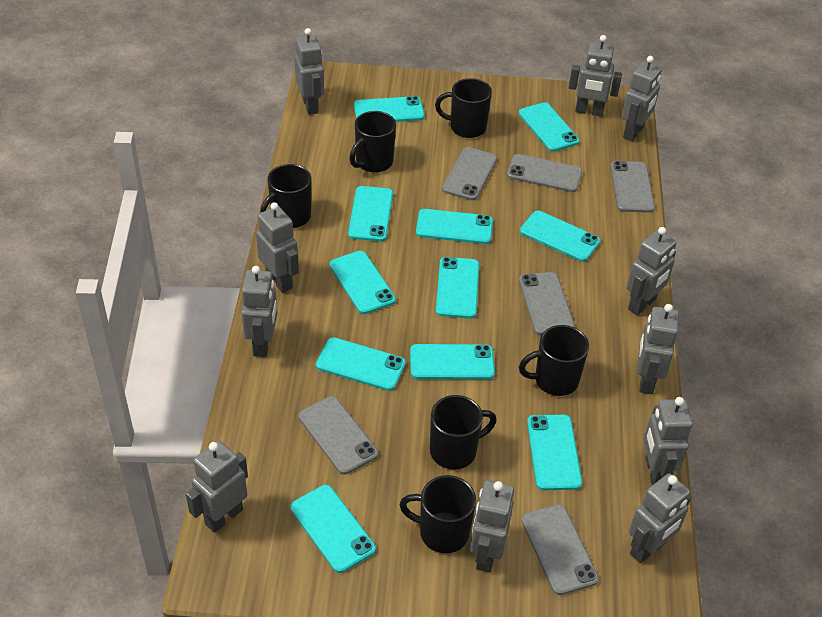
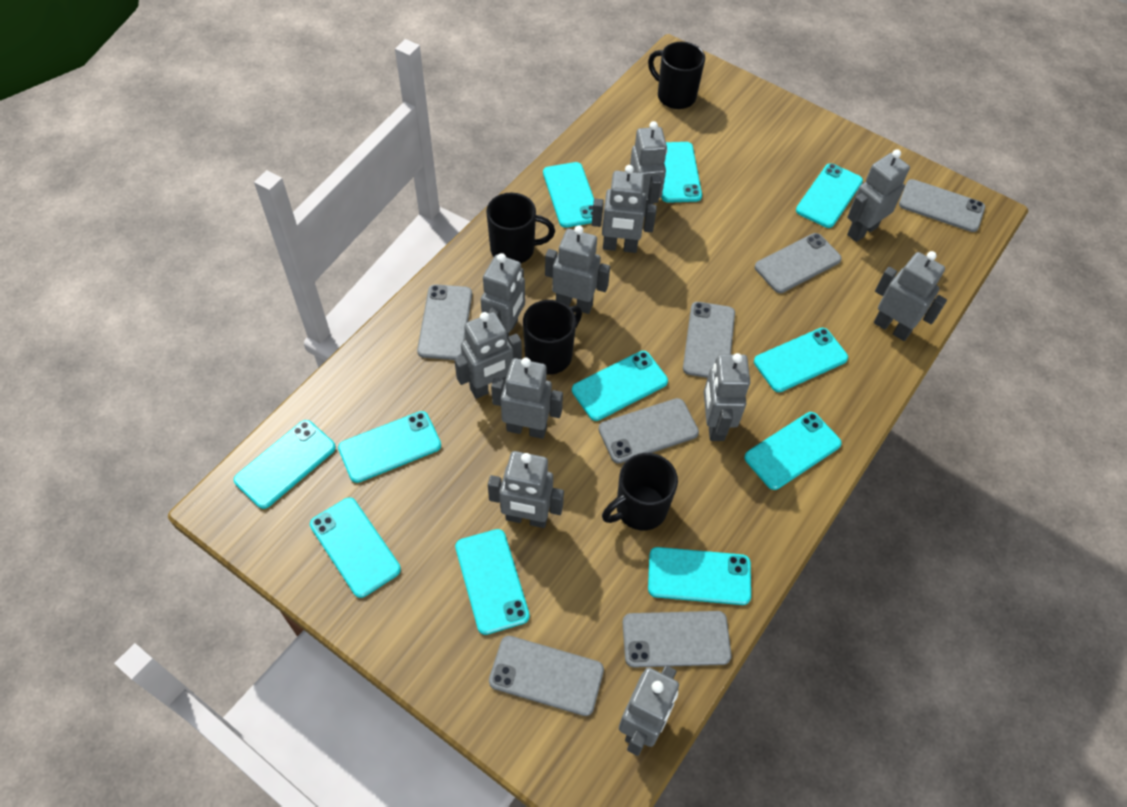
black mug: 6 -> 4
grey phone: 6 -> 7

